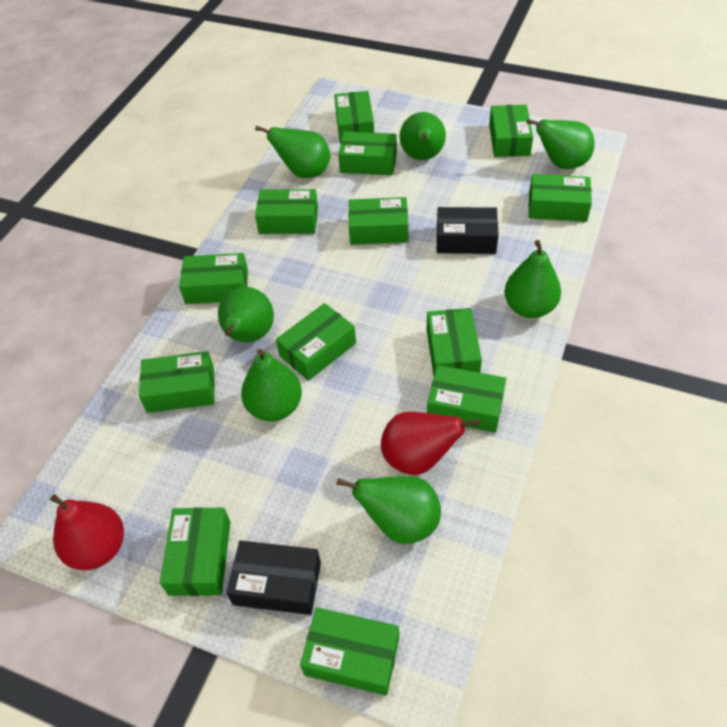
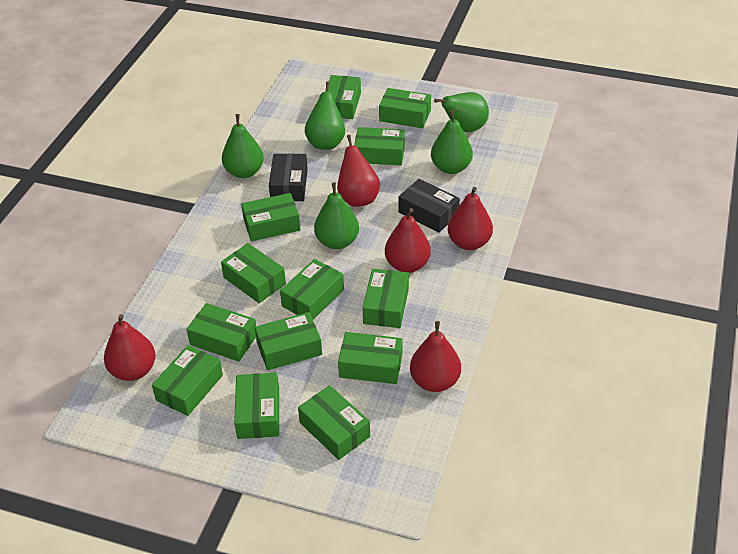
green pear: 7 -> 5
red pear: 2 -> 5

